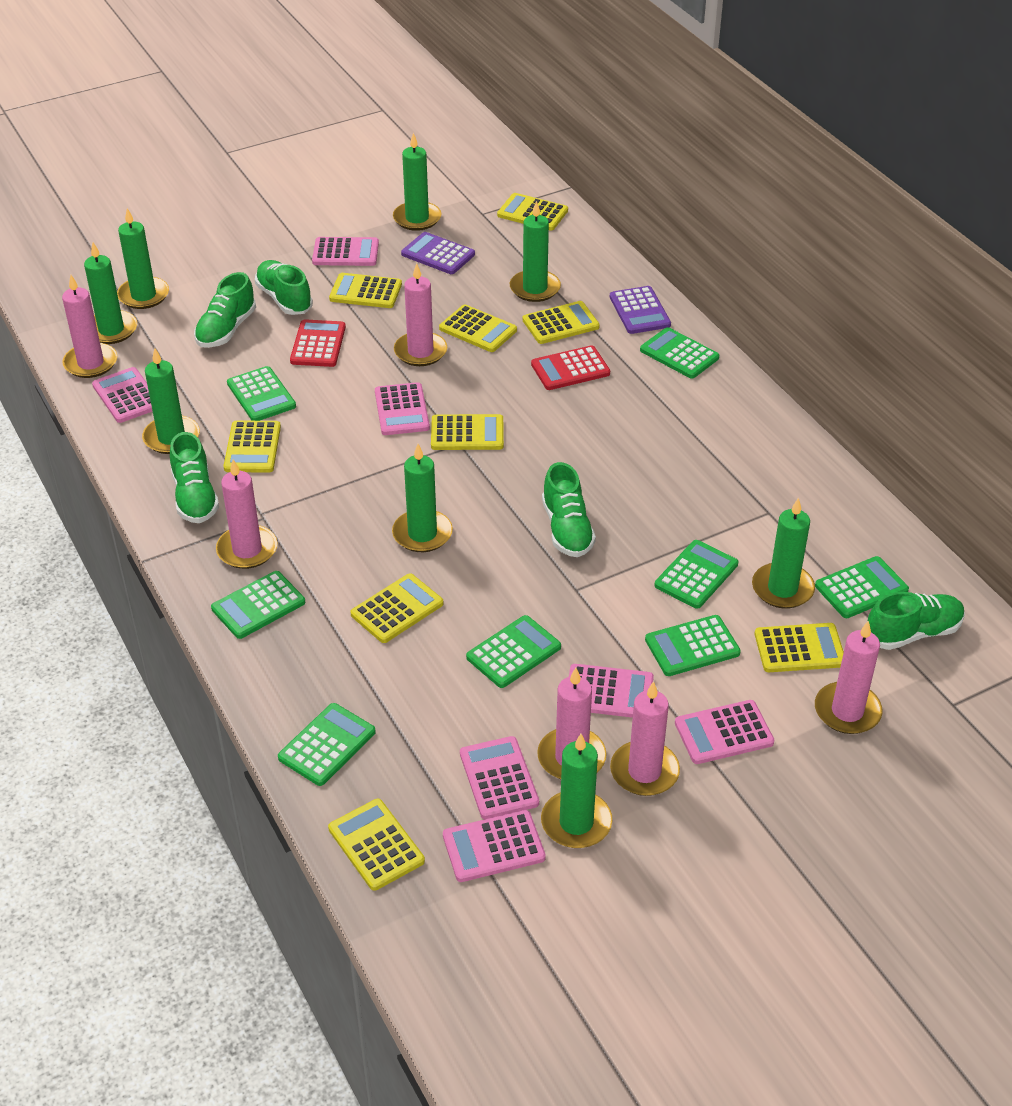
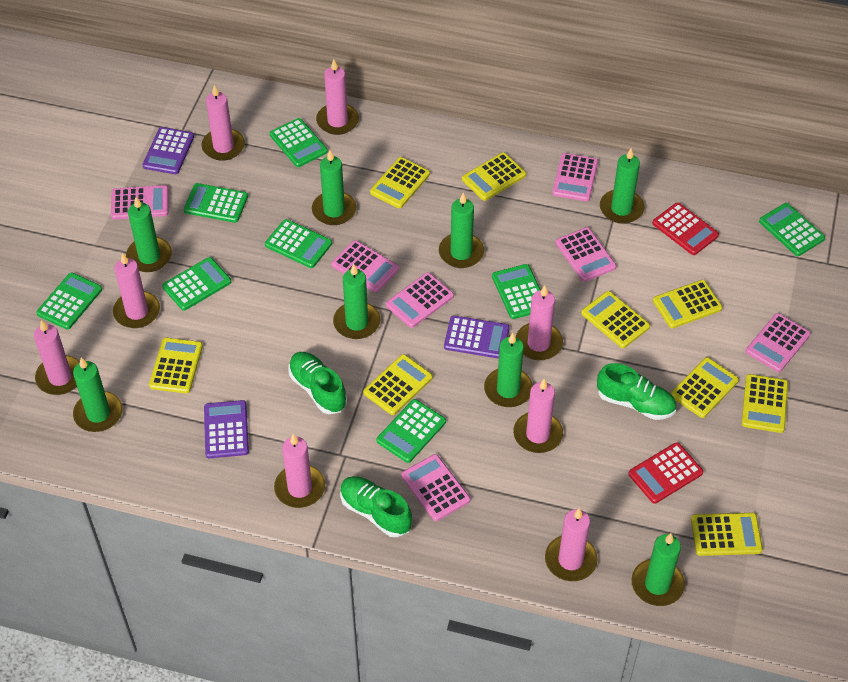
green shoe: 5 -> 3
pink candle: 6 -> 8
purple calculator: 2 -> 3

